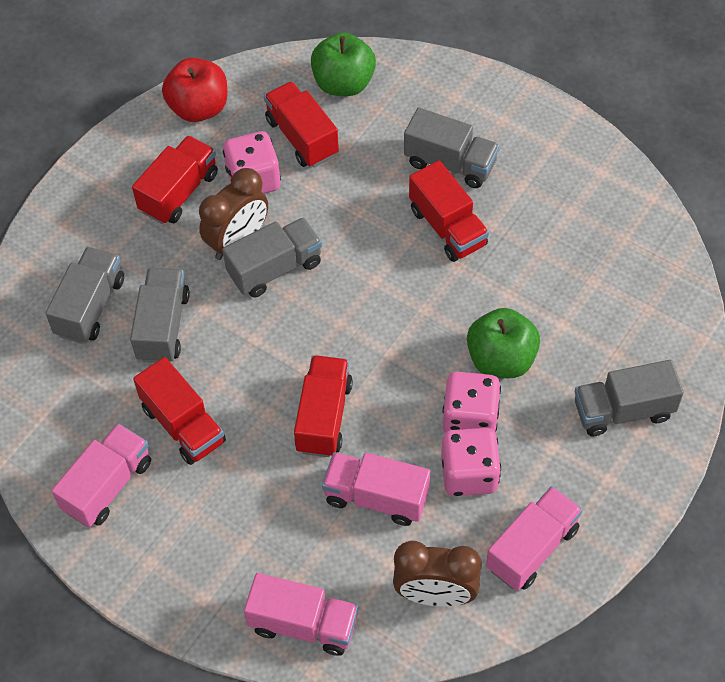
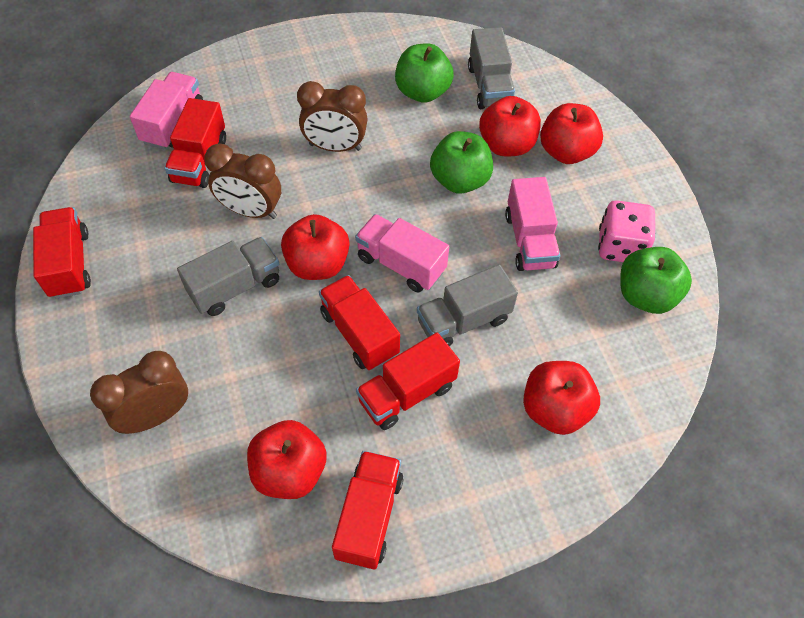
brown clock: 2 -> 3
green apple: 2 -> 3
grey truck: 5 -> 3
pink dice: 3 -> 1
pink truck: 4 -> 3
red apple: 1 -> 5

